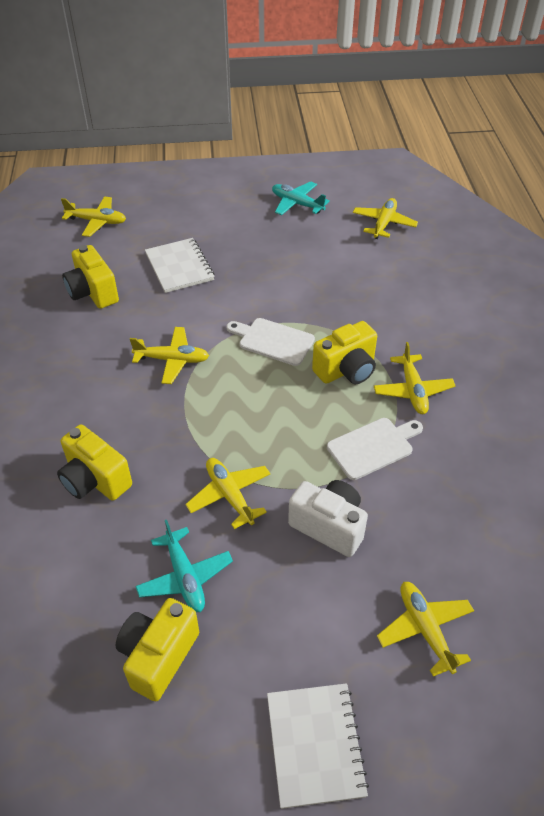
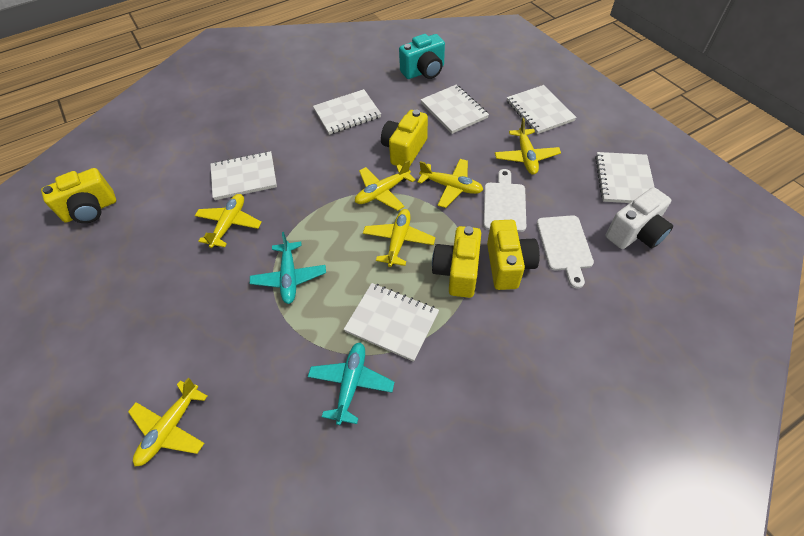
turquoise camera: 0 -> 1
white notebook: 2 -> 6

